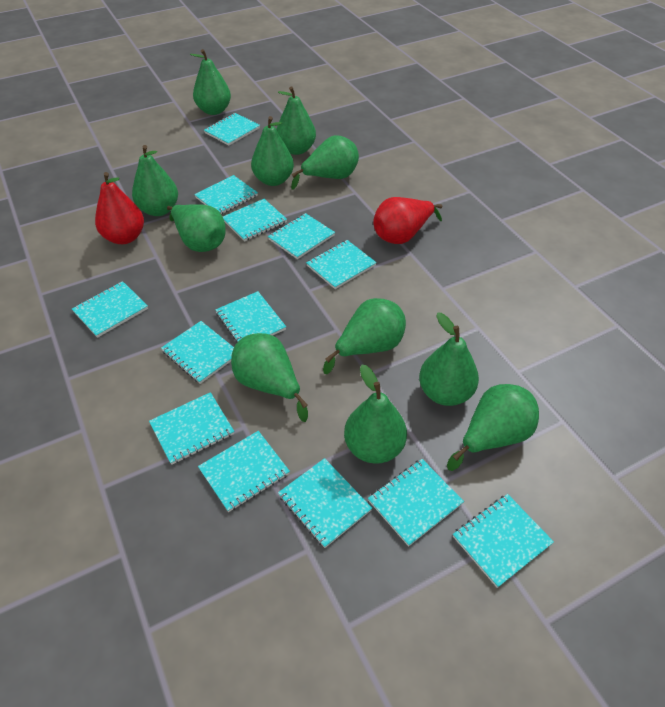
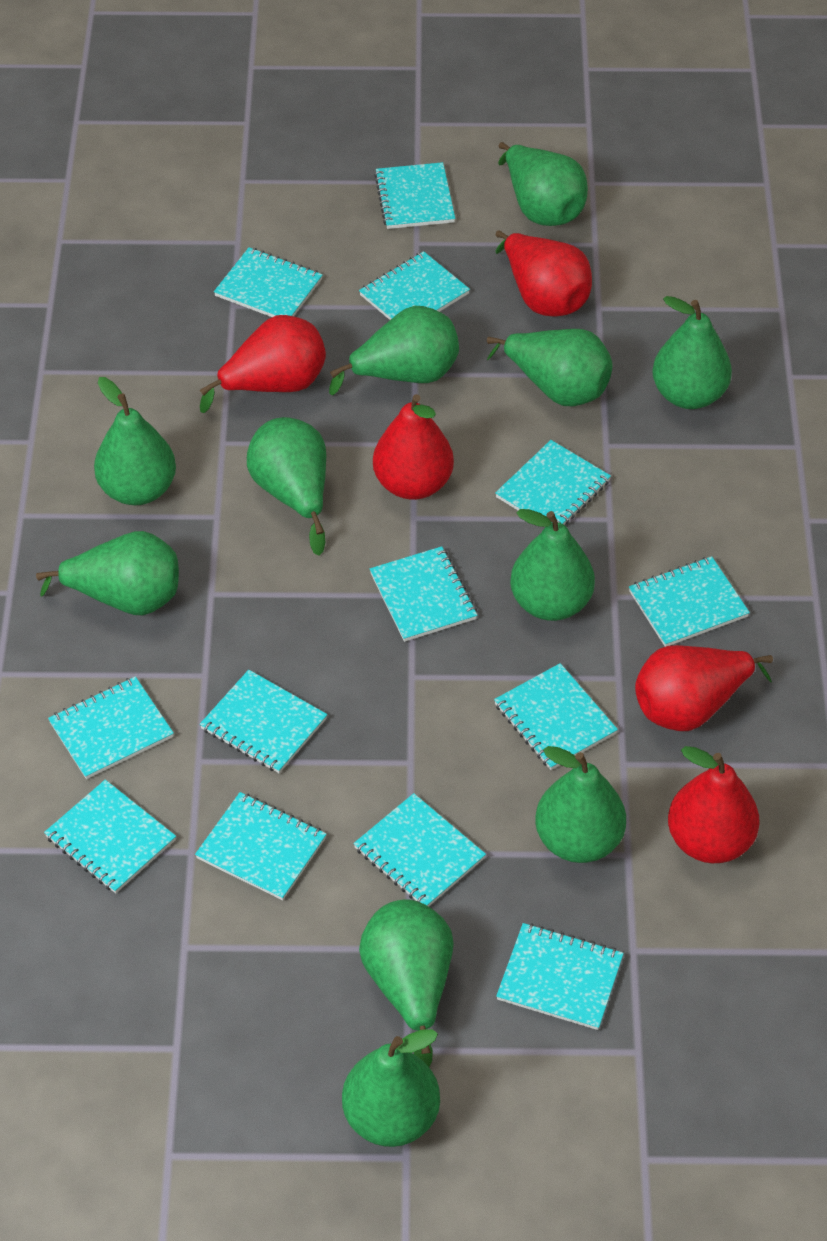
red pear: 2 -> 5

